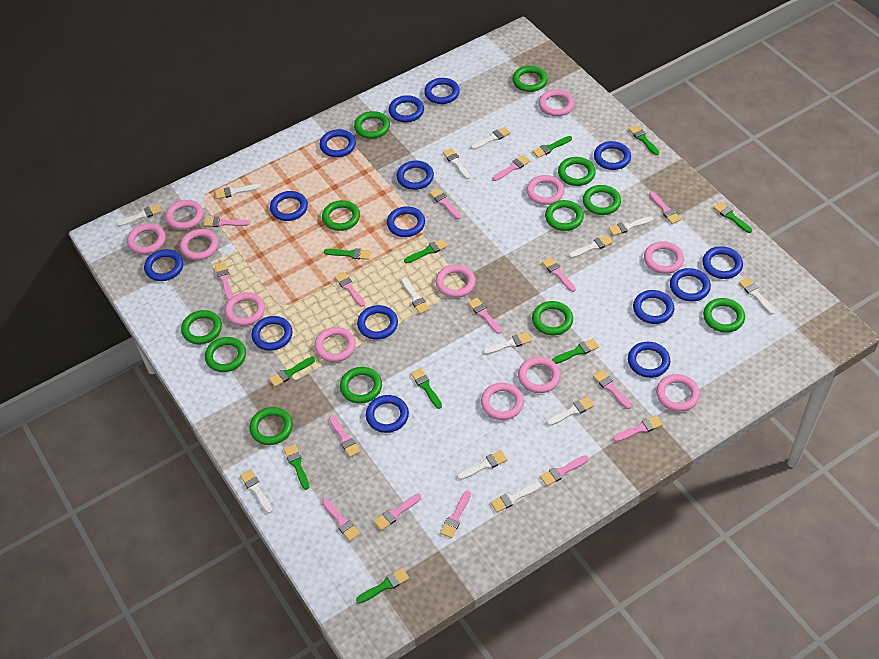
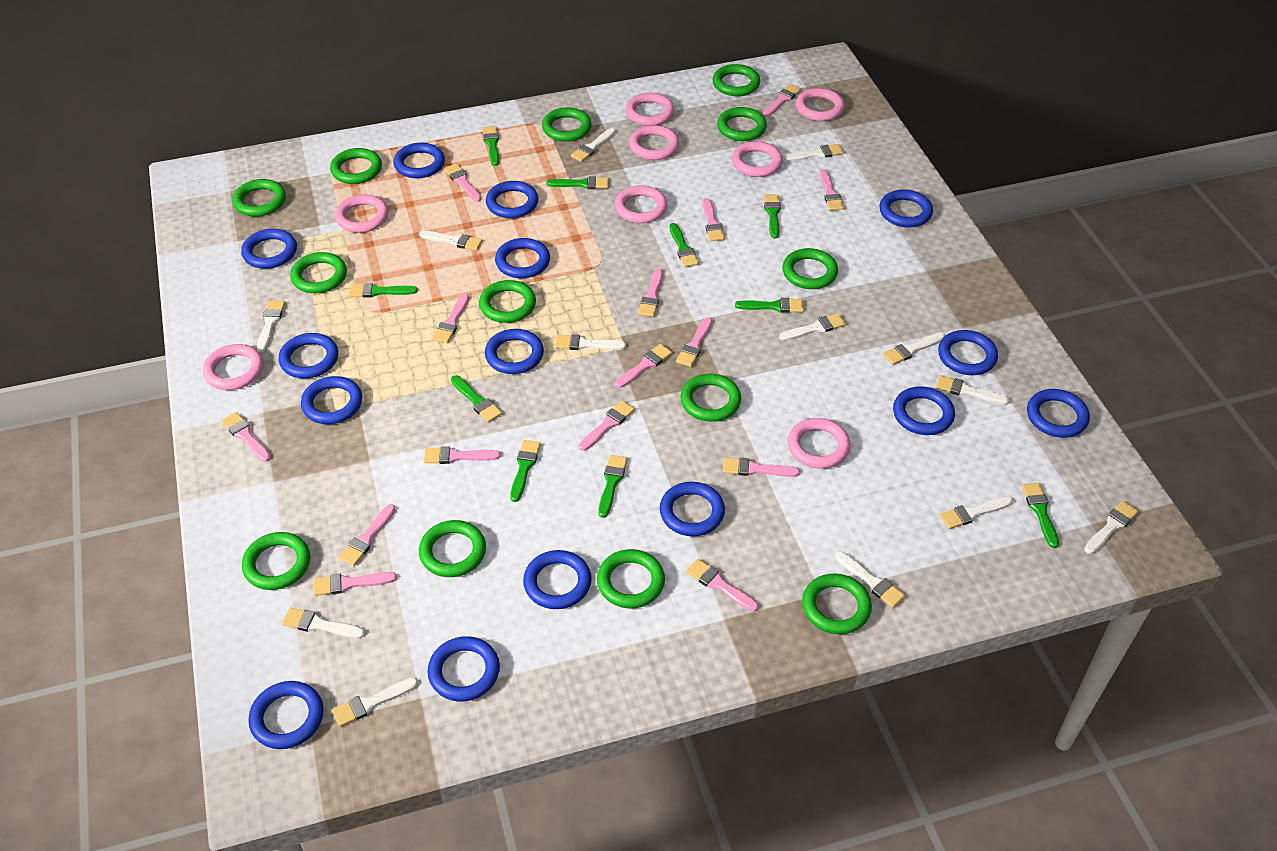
green ring: 12 -> 13
pink ring: 12 -> 8

